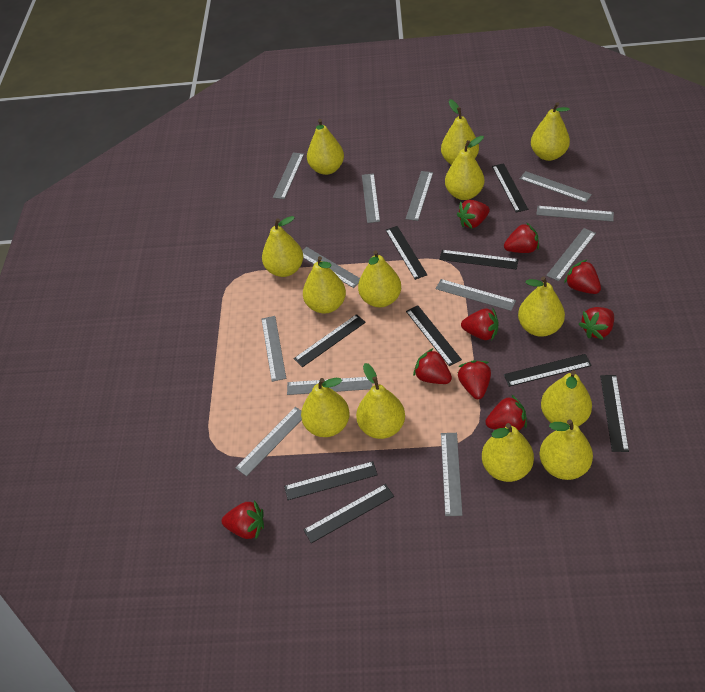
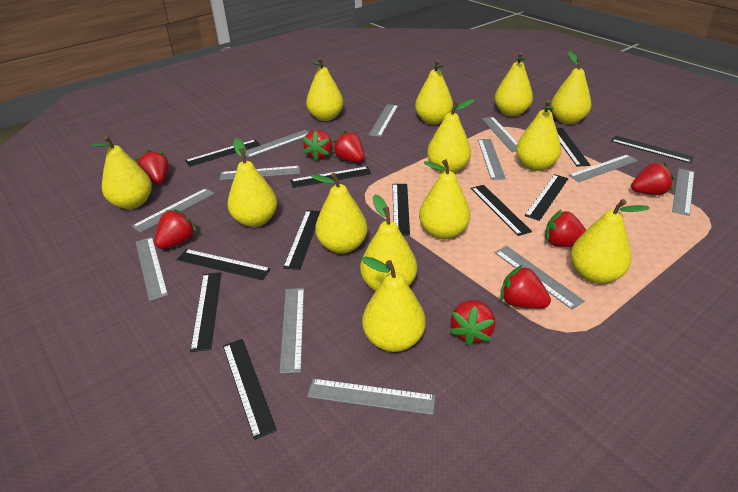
black ruler: 9 -> 11
red strawberry: 9 -> 8

